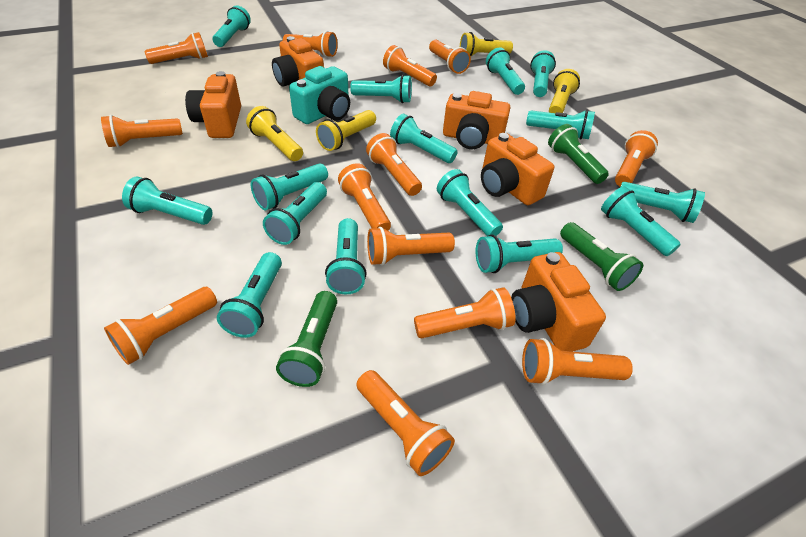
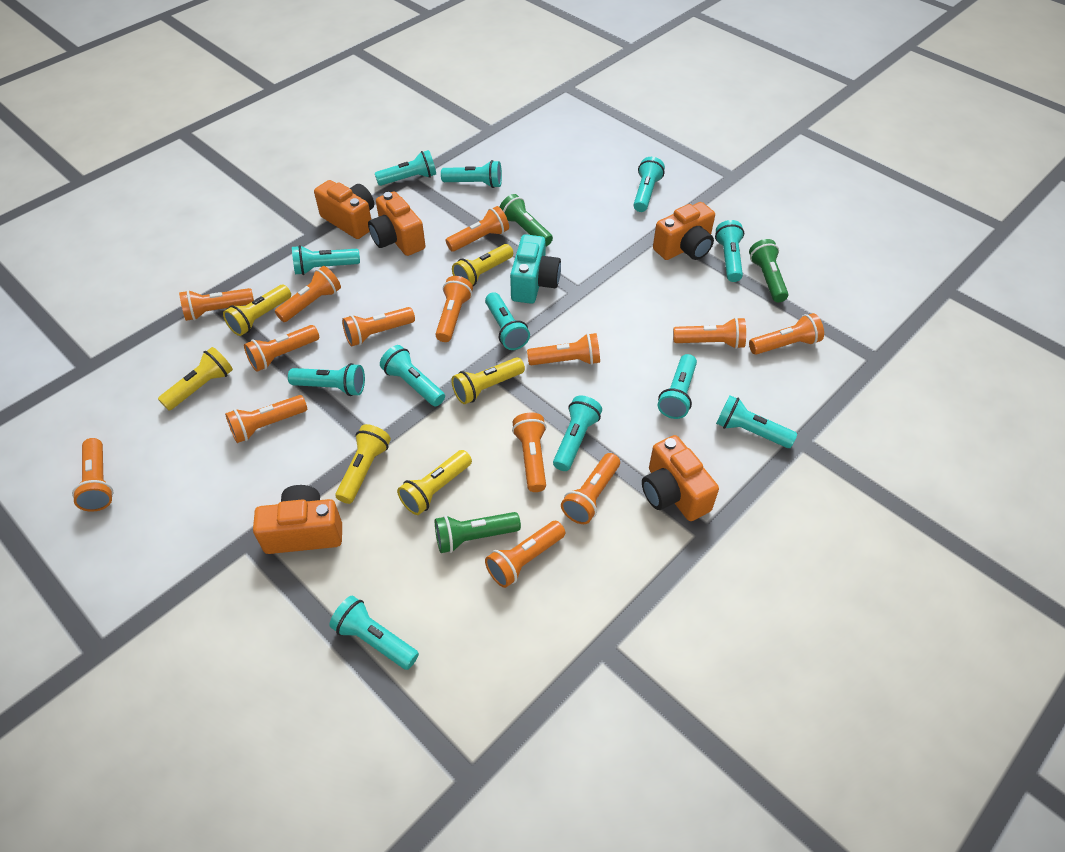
orange flashlight: 13 -> 14
turquoise flashlight: 15 -> 12
yellow flashlight: 4 -> 6

